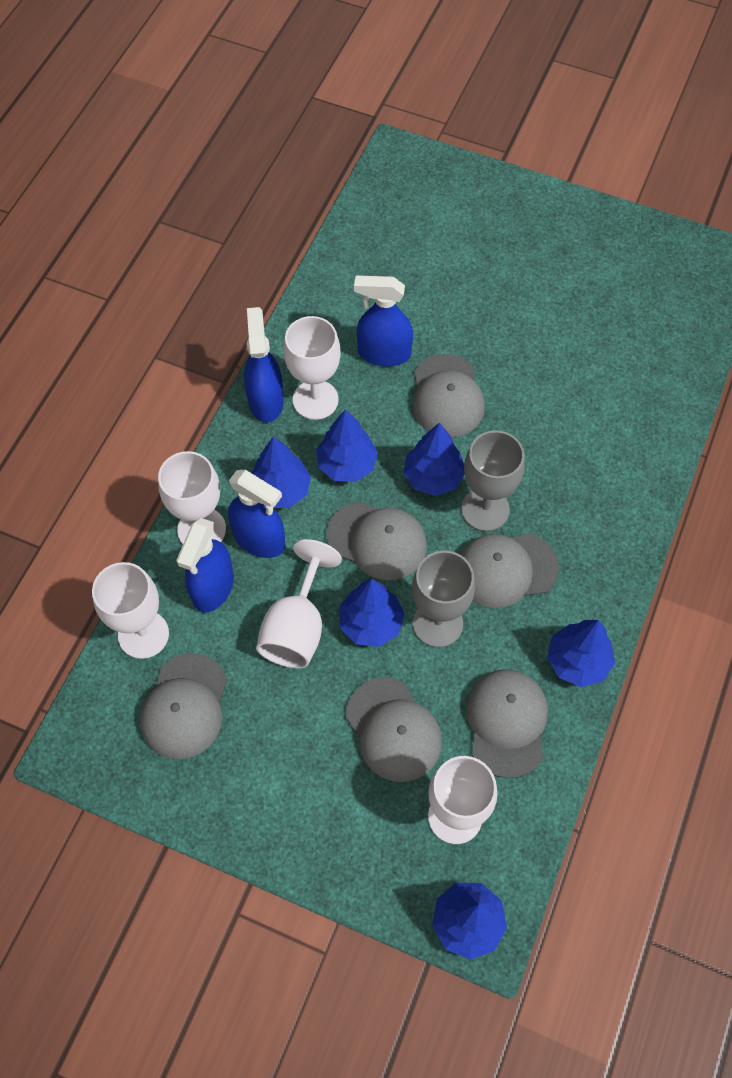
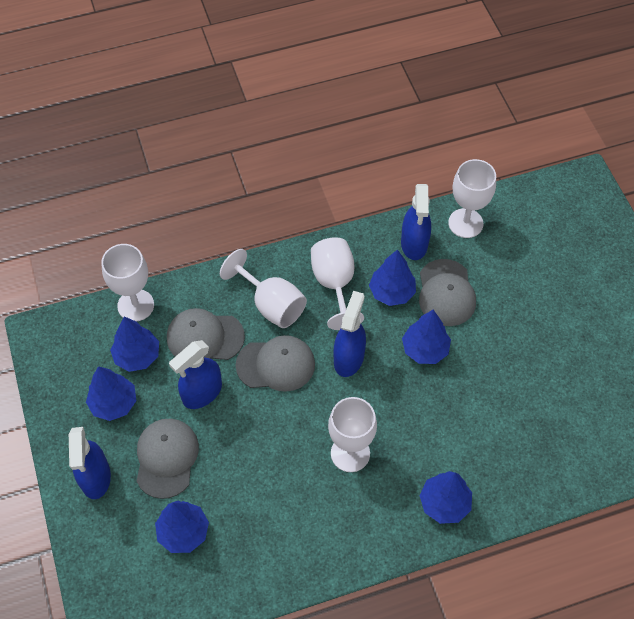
grey cap: 6 -> 4
grey goblet: 2 -> 0

